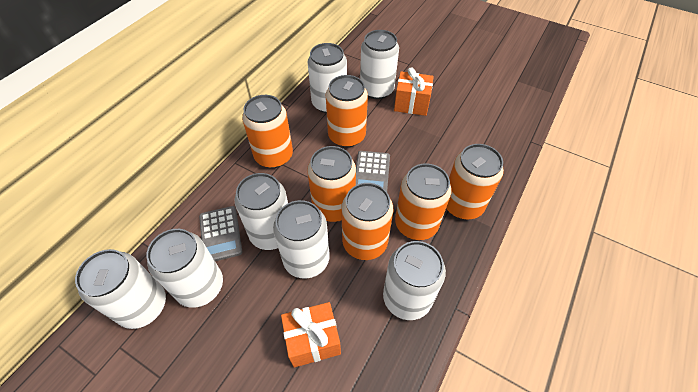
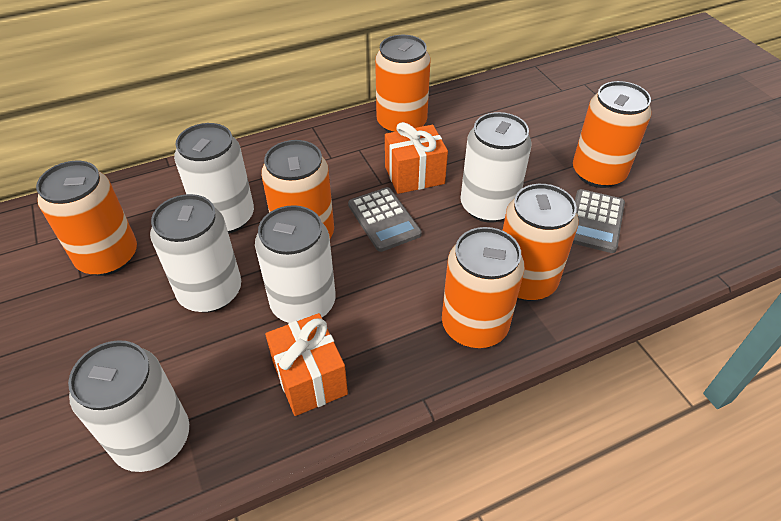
white can: 7 -> 5

